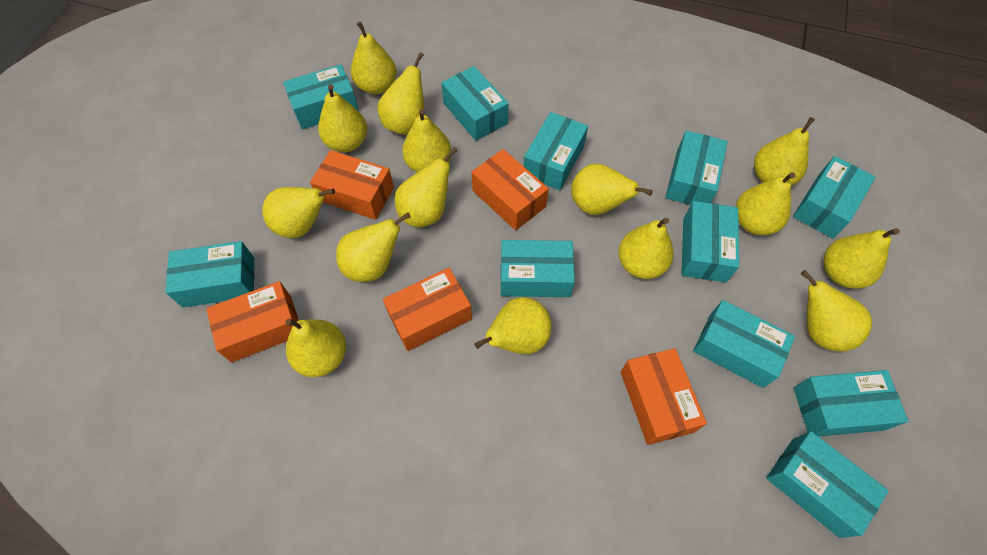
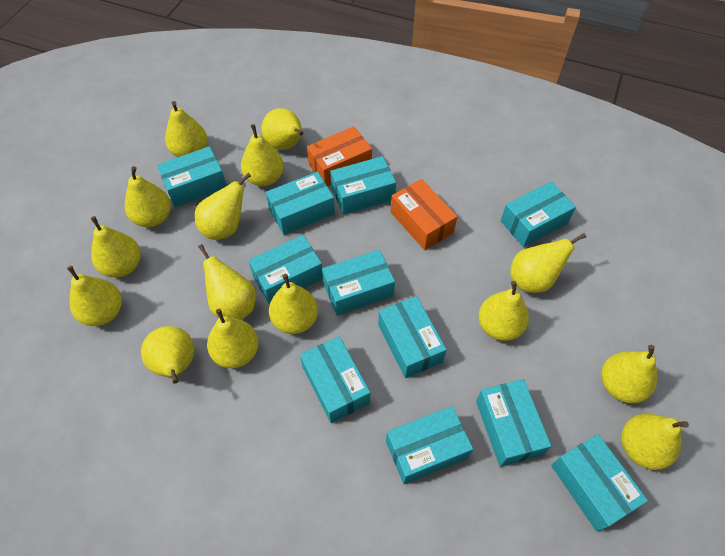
orange box: 5 -> 2

